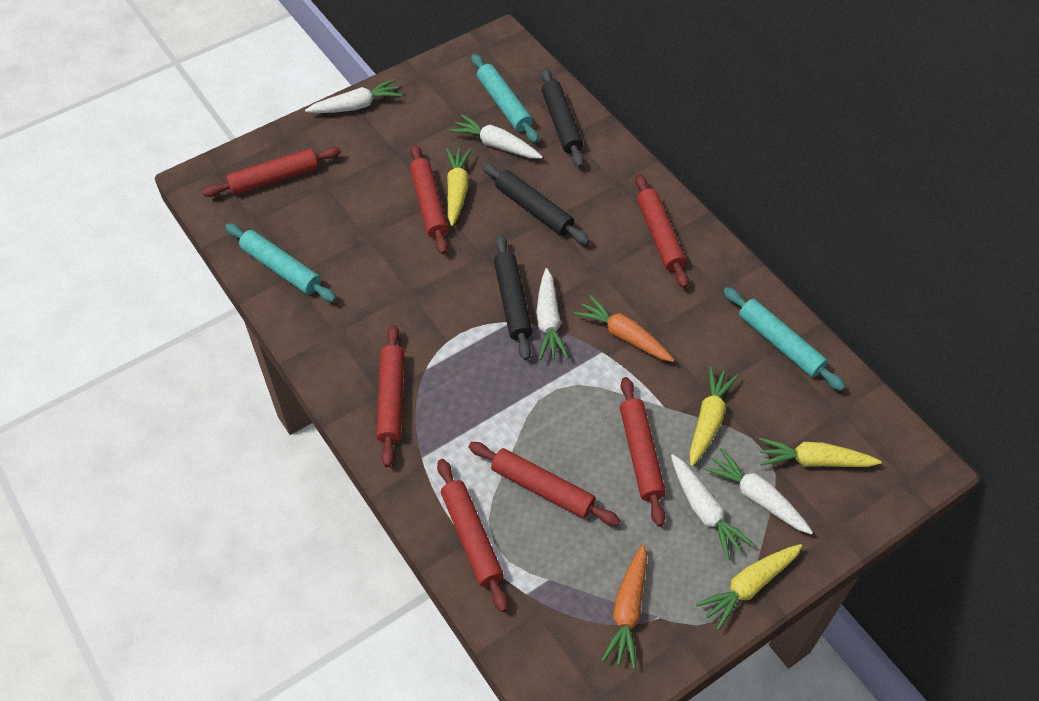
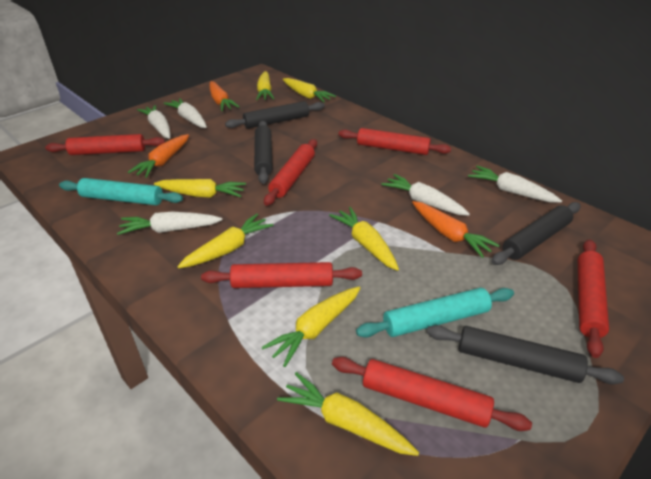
black rolling pin: 3 -> 4
orange carrot: 2 -> 3
red rolling pin: 7 -> 6
turquoise rolling pin: 3 -> 2
yellow carrot: 4 -> 7

